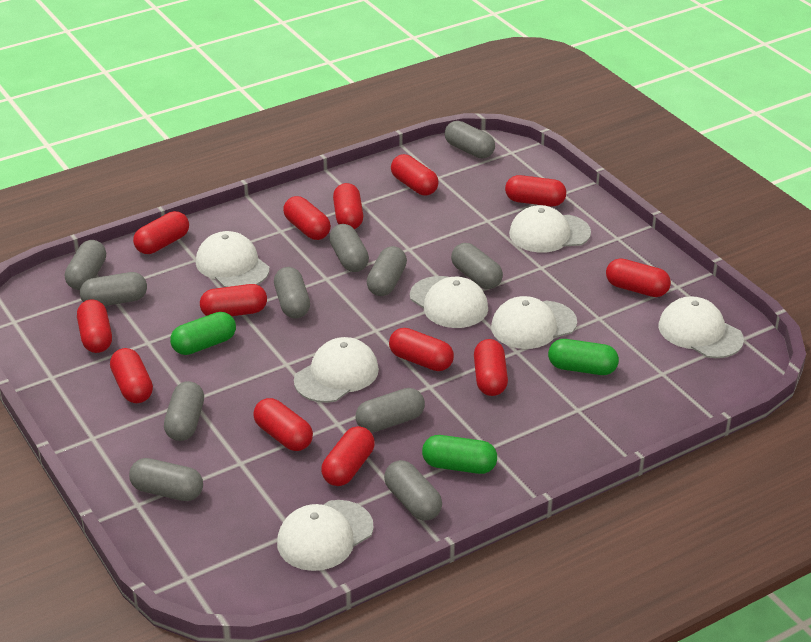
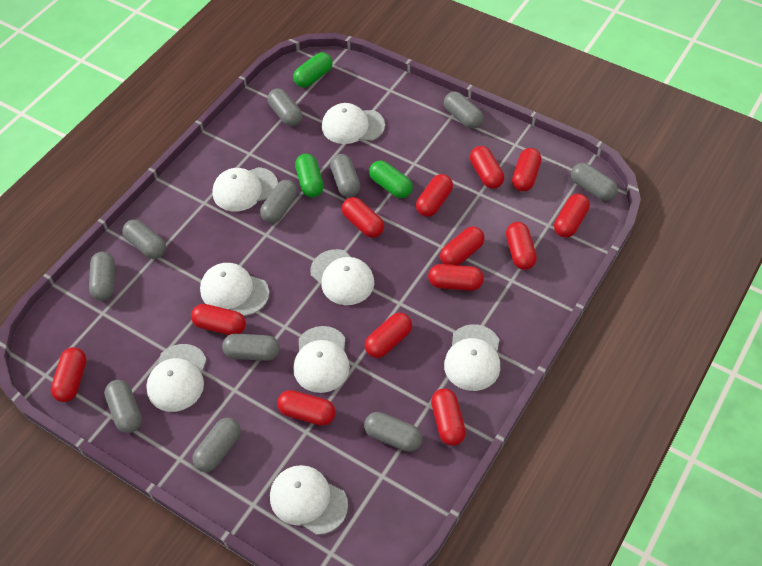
white cap: 7 -> 8

